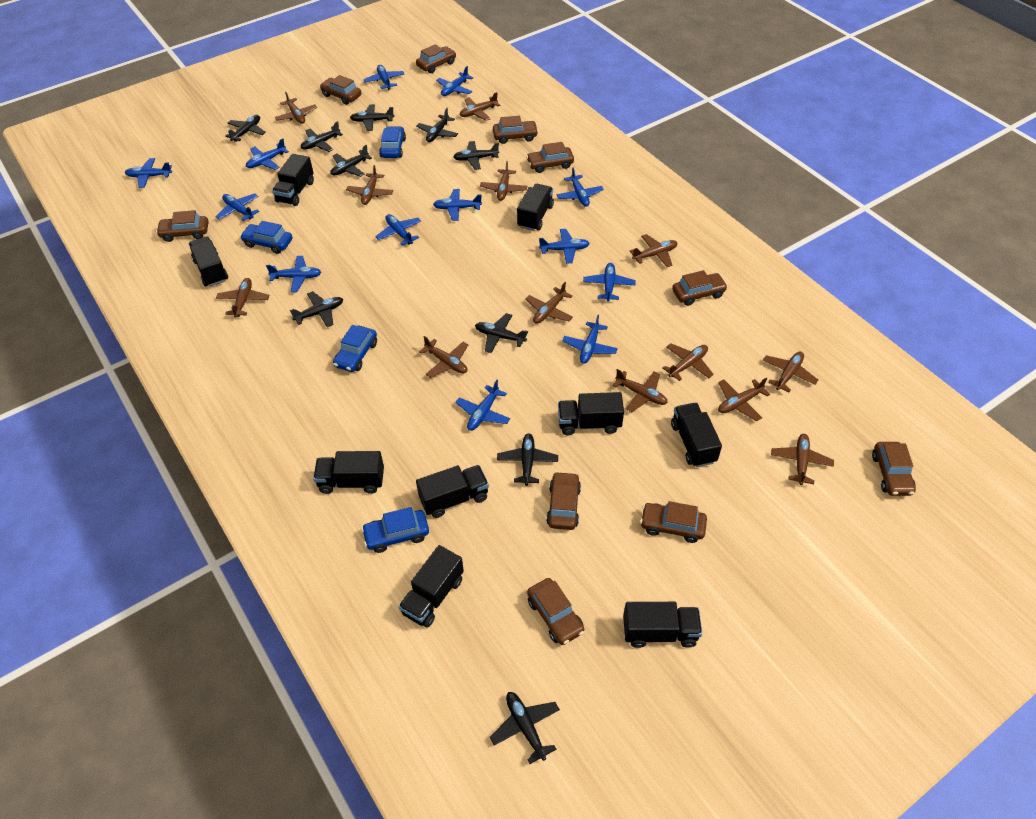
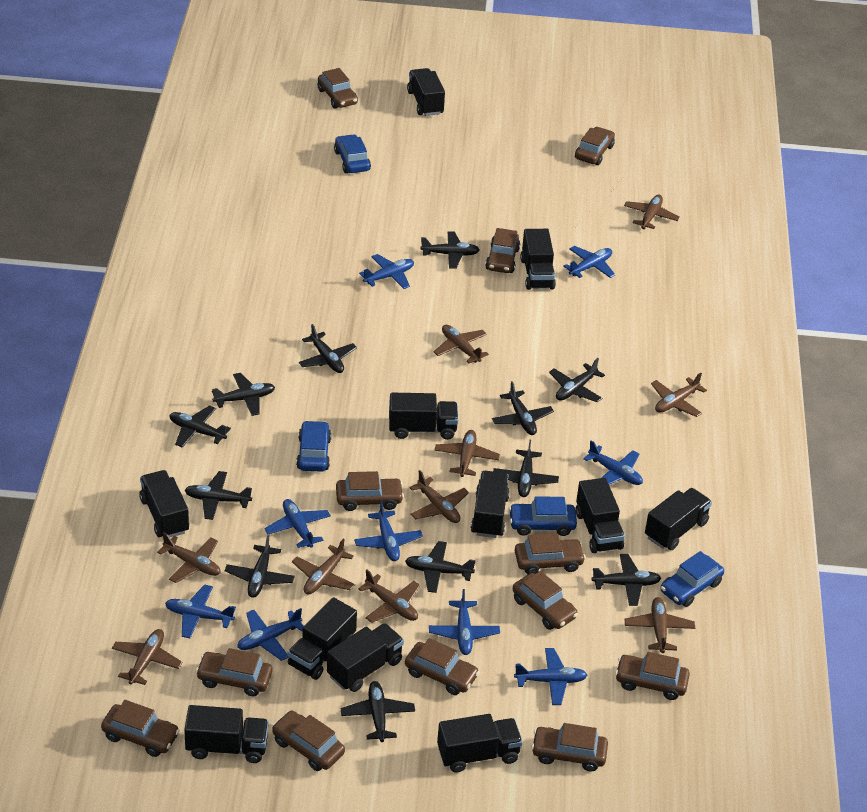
black plane: 10 -> 12
black truck: 9 -> 11
blue plane: 13 -> 9
brown car: 10 -> 12
brown plane: 13 -> 10

